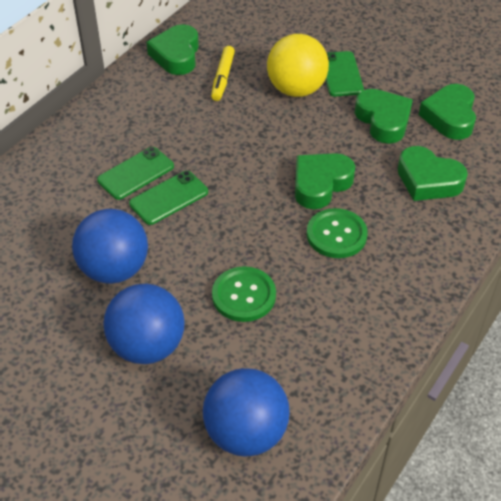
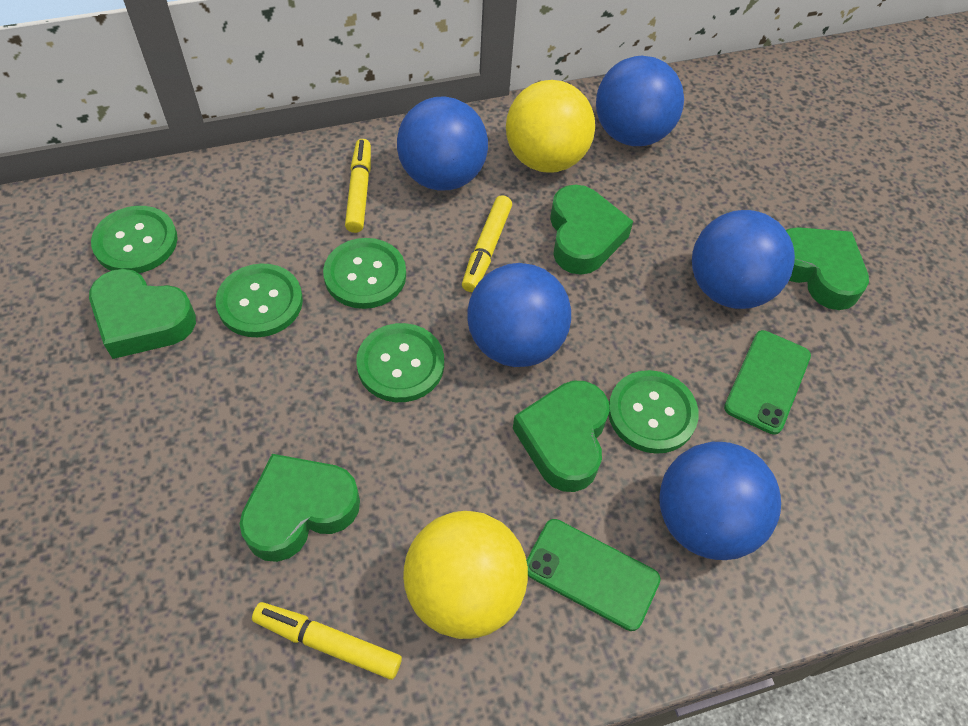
blue ball: 3 -> 5
green button: 2 -> 5
green phone: 3 -> 2
yellow ball: 1 -> 2
yellow marker: 1 -> 3

